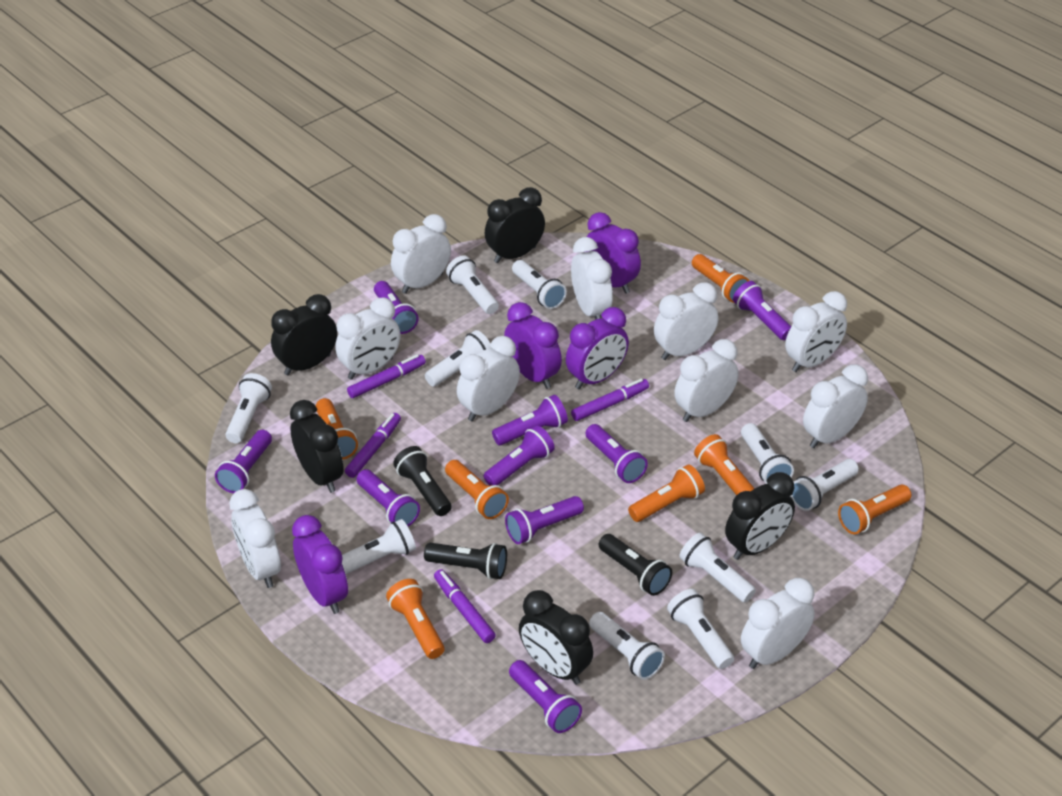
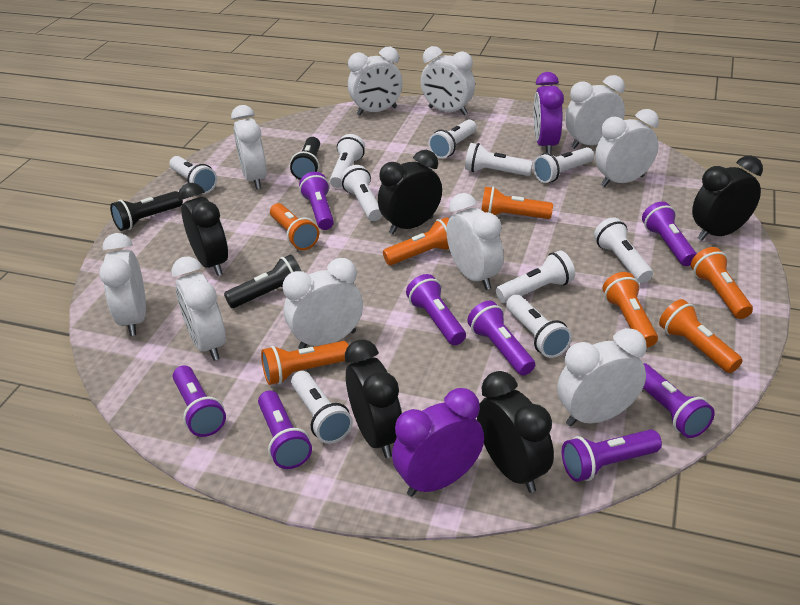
purple clock: 4 -> 2
purple flashlight: 9 -> 8
purple marker: 4 -> 0

